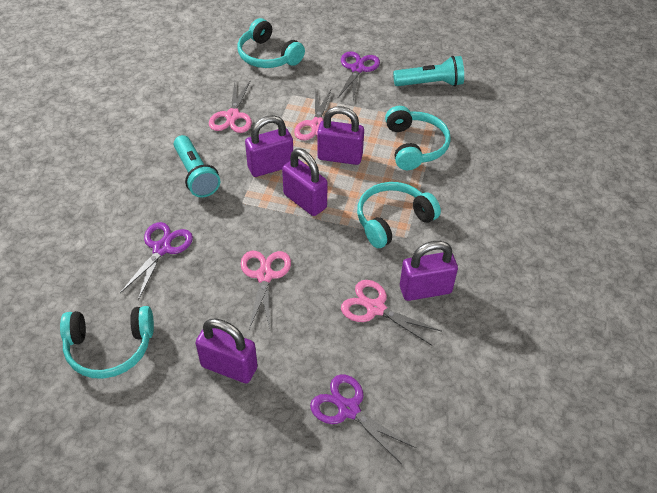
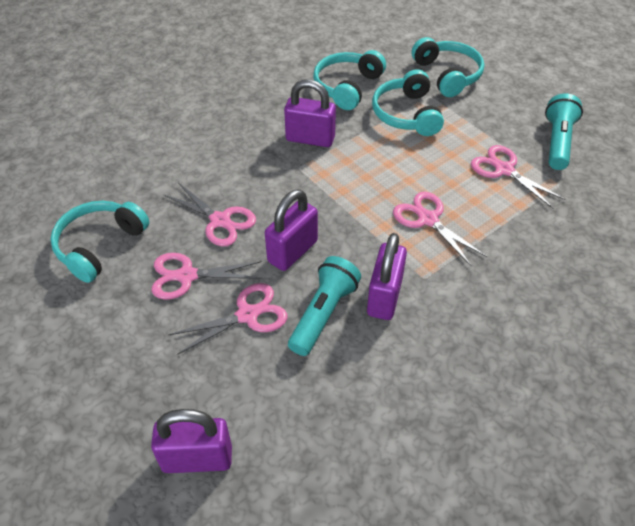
pink scissors: 4 -> 5
purple padlock: 5 -> 4
purple scissors: 3 -> 0

